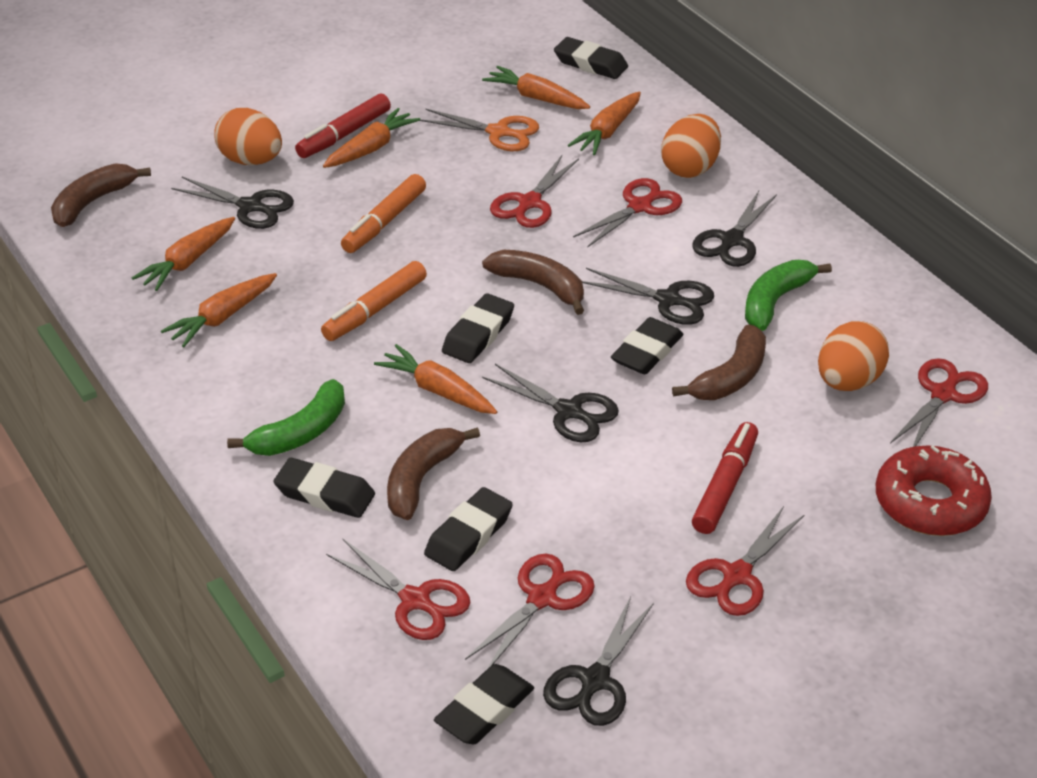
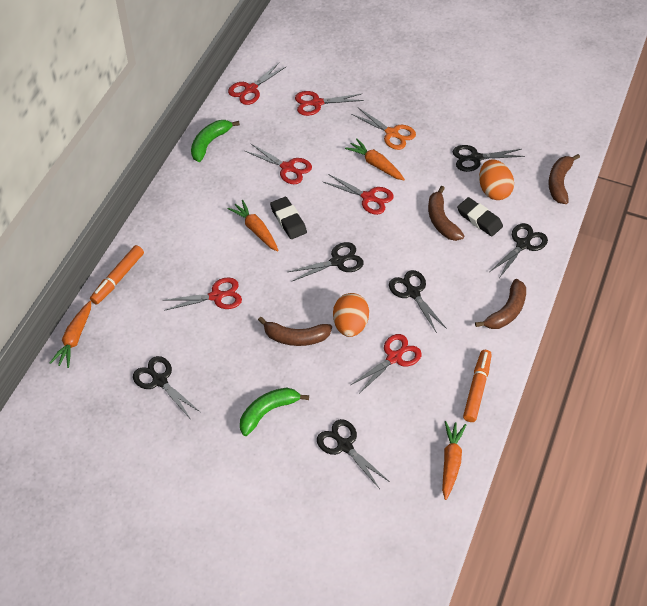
black eraser: 6 -> 2
black scissors: 5 -> 6
orange carrot: 6 -> 4
orange egg: 3 -> 2
red donut: 1 -> 0
red marker: 2 -> 0

